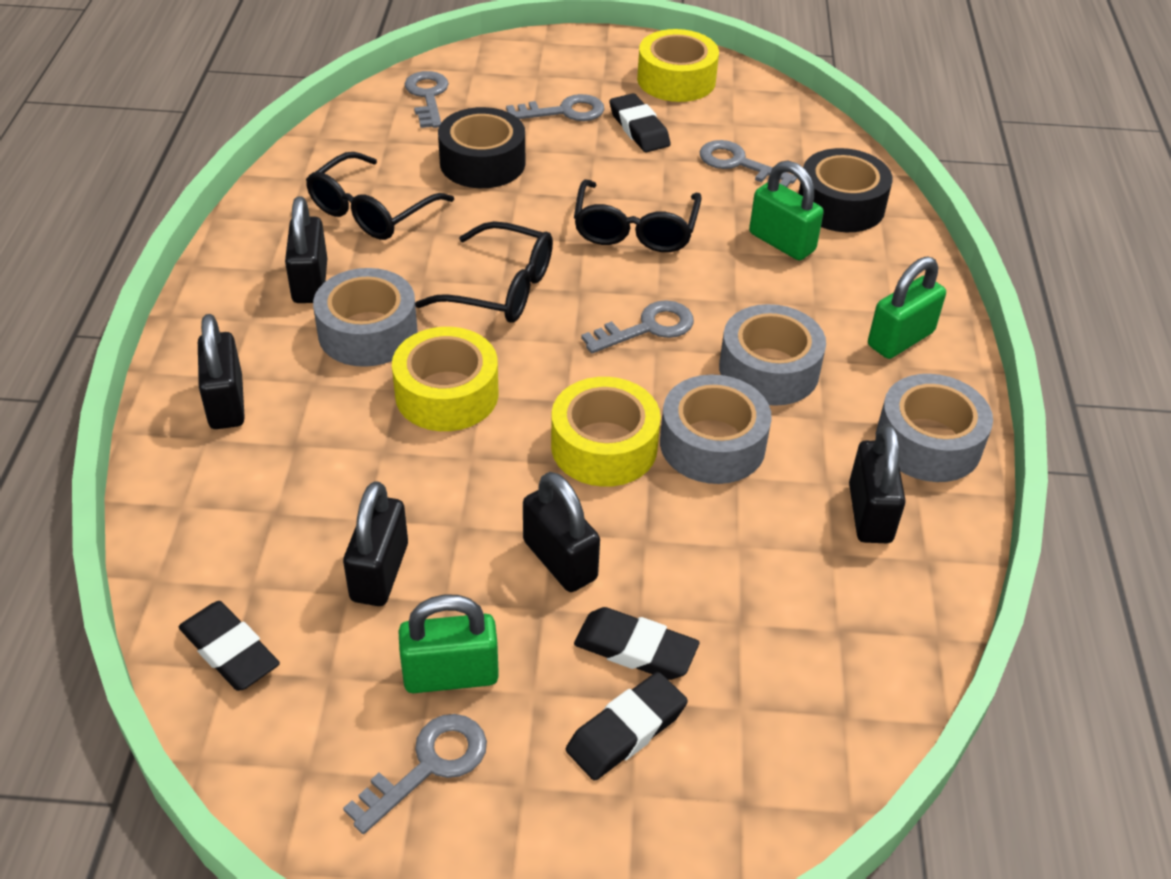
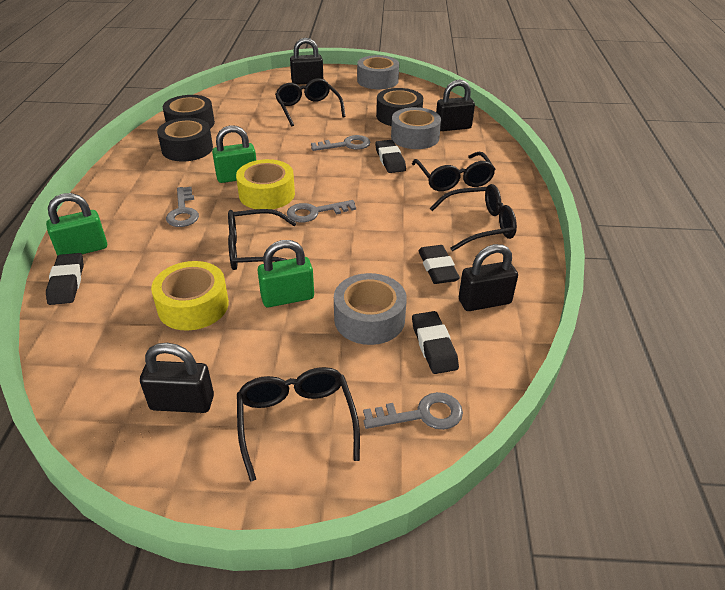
black glasses: 3 -> 5
black padlock: 5 -> 4
black tape: 2 -> 3
grey key: 5 -> 4
grey tape: 4 -> 3
yellow tape: 3 -> 2

